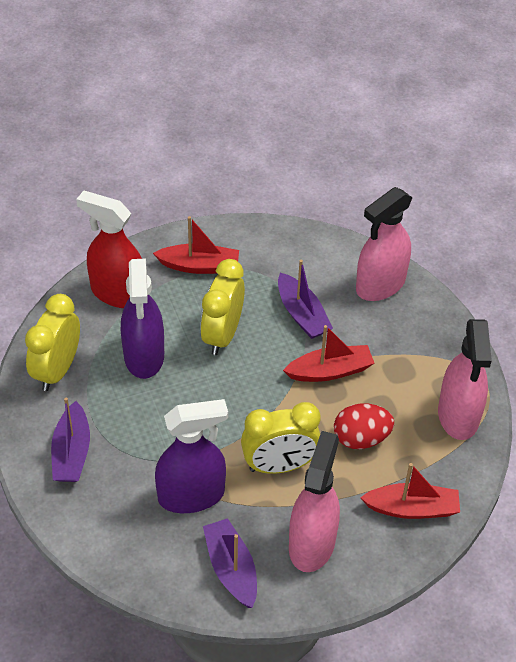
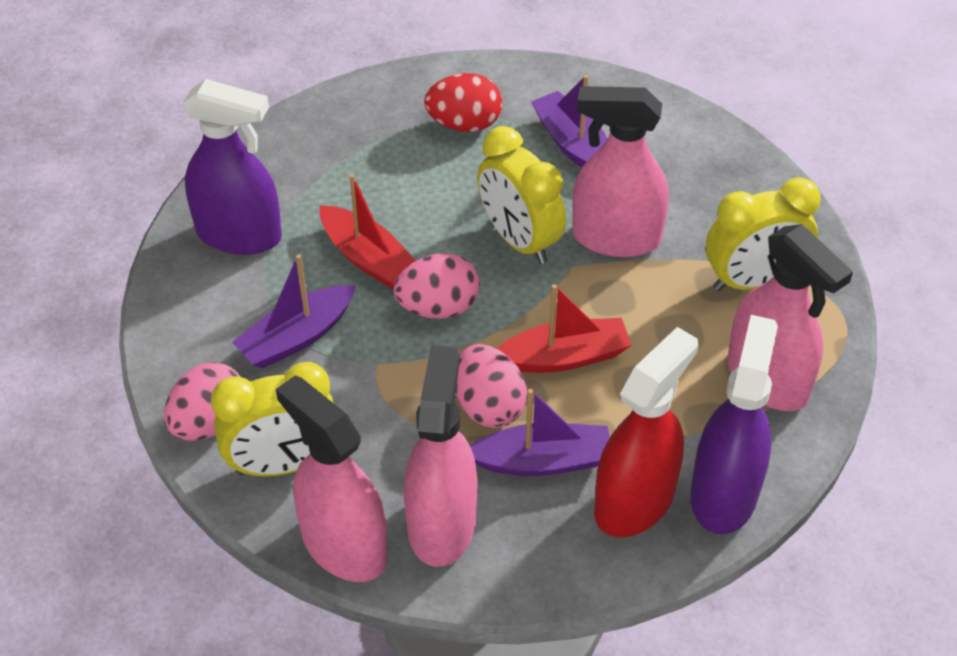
pink egg: 0 -> 3
pink spray bottle: 3 -> 4
red boat: 3 -> 2

